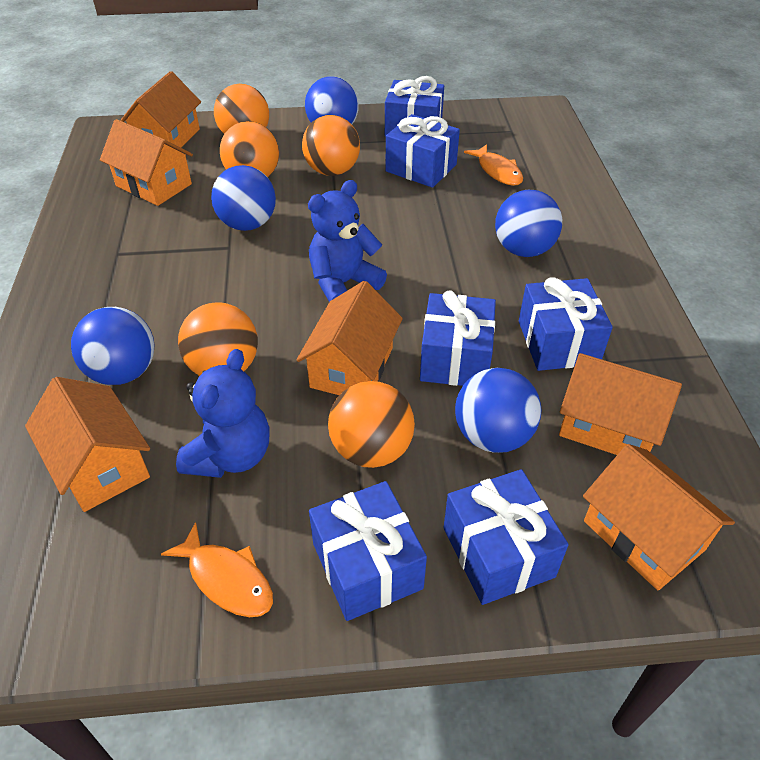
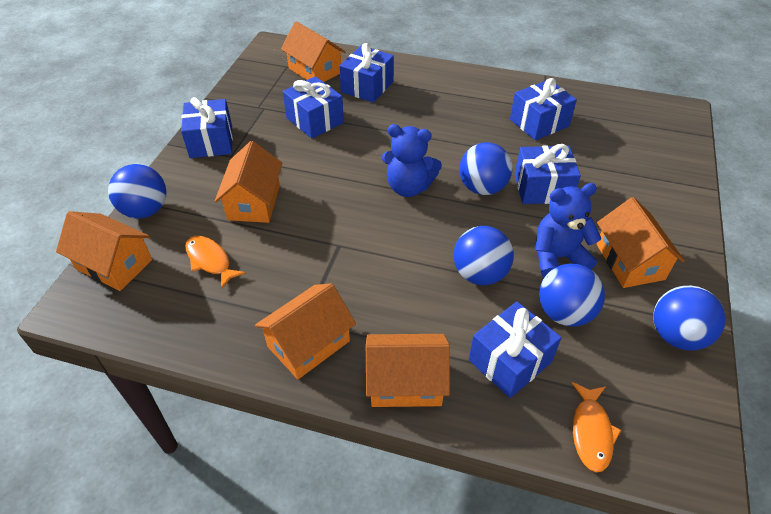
orange ball: 5 -> 0

